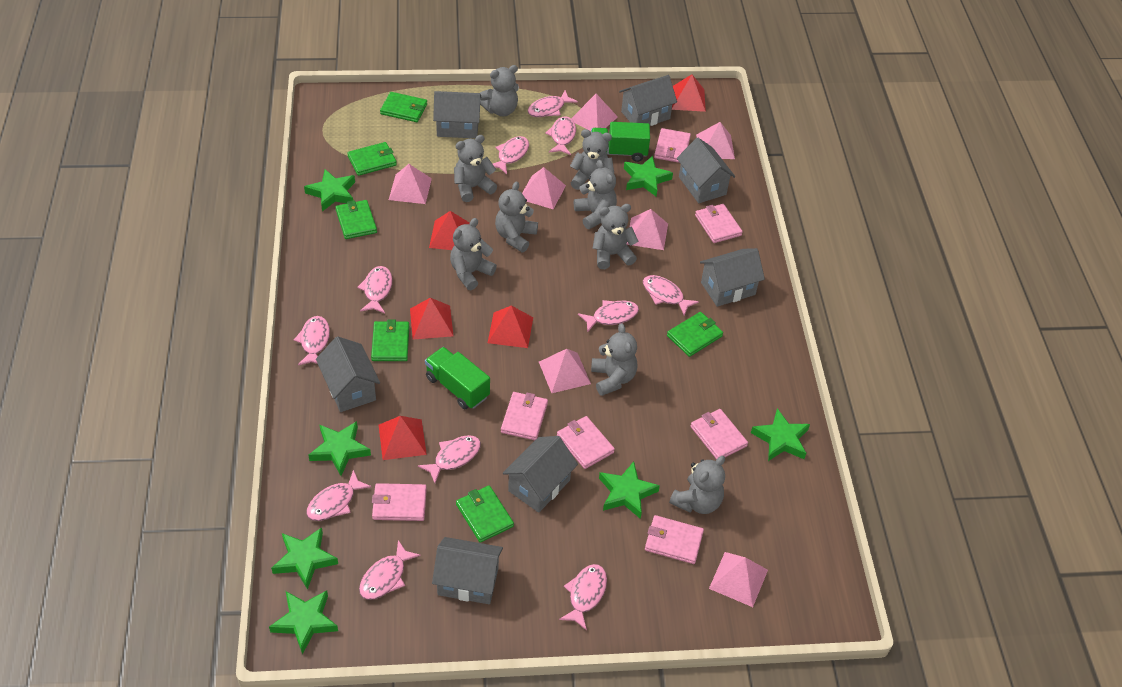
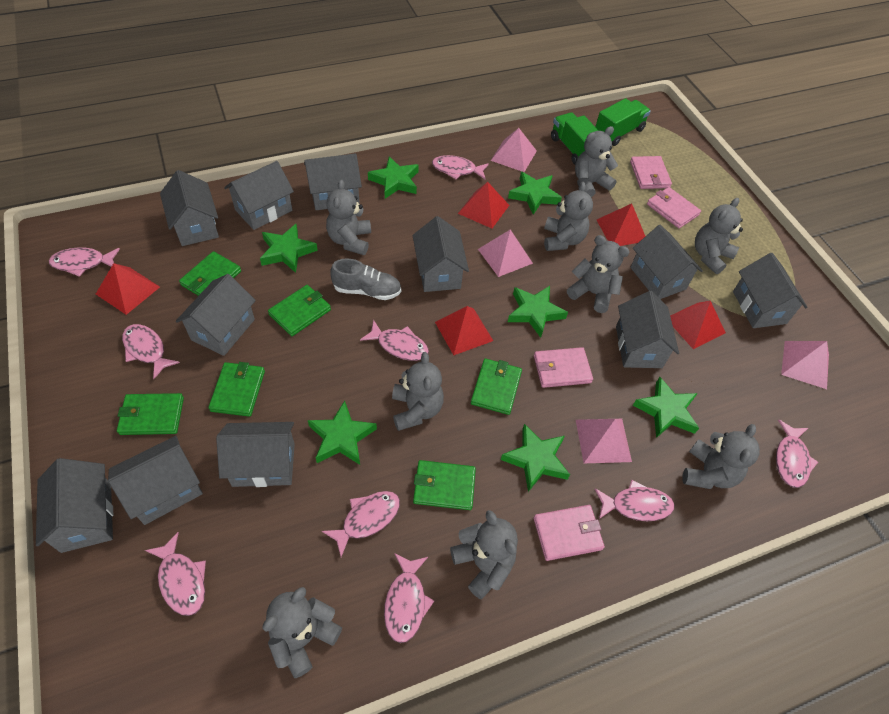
grey house: 7 -> 11
grey shoe: 0 -> 1
pink fish: 11 -> 9
pink pyramid: 7 -> 4
pink wallet: 7 -> 4

